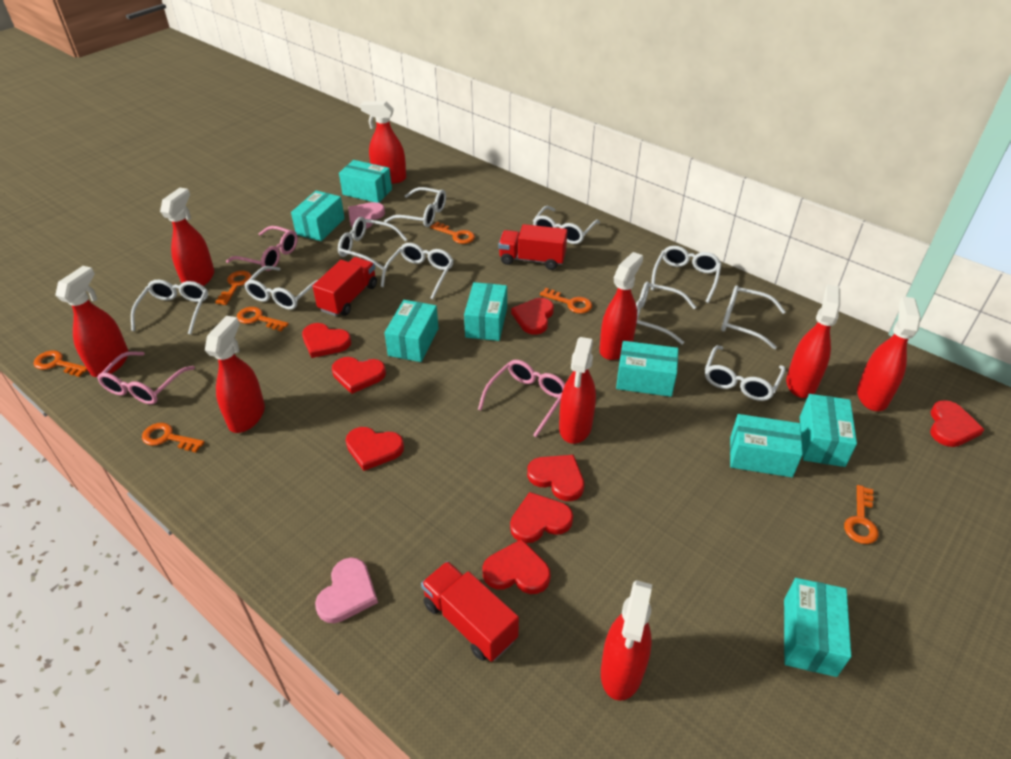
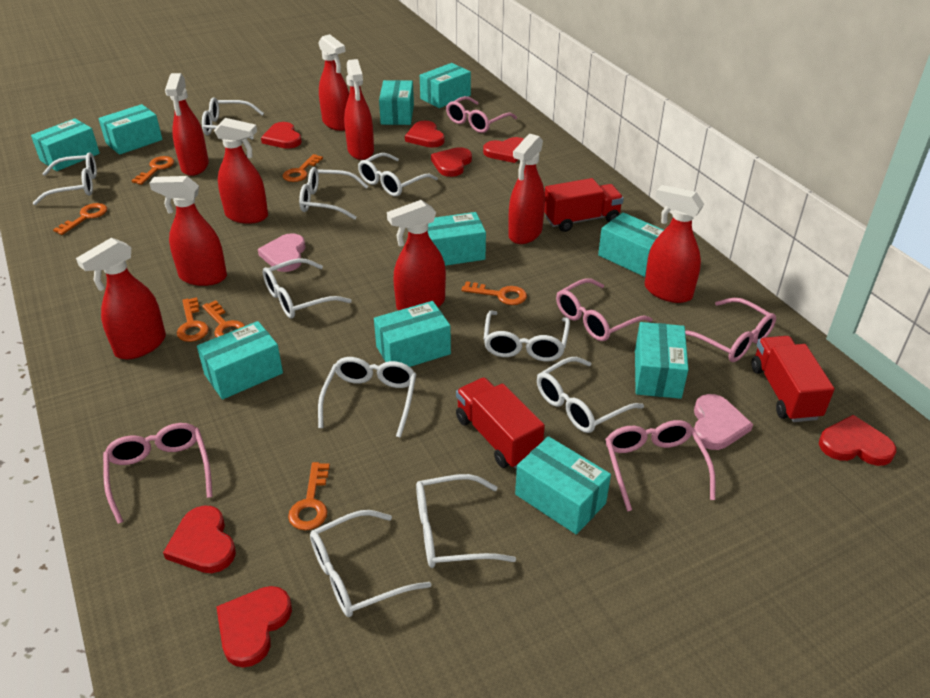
pink glasses: 3 -> 5
red heart: 8 -> 7
turquoise box: 8 -> 10

